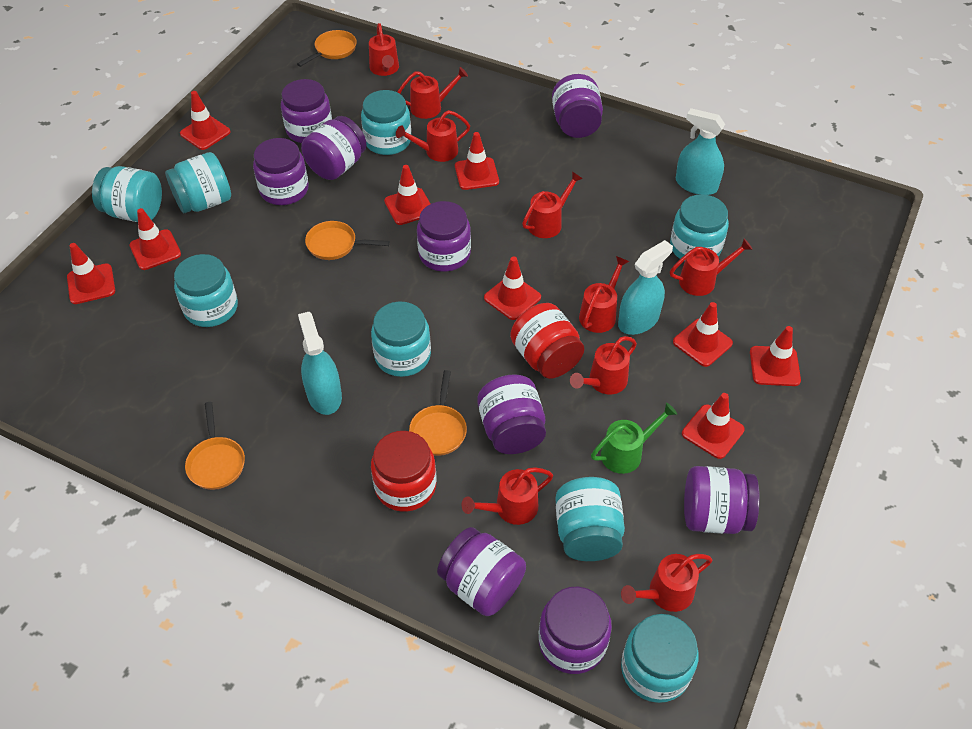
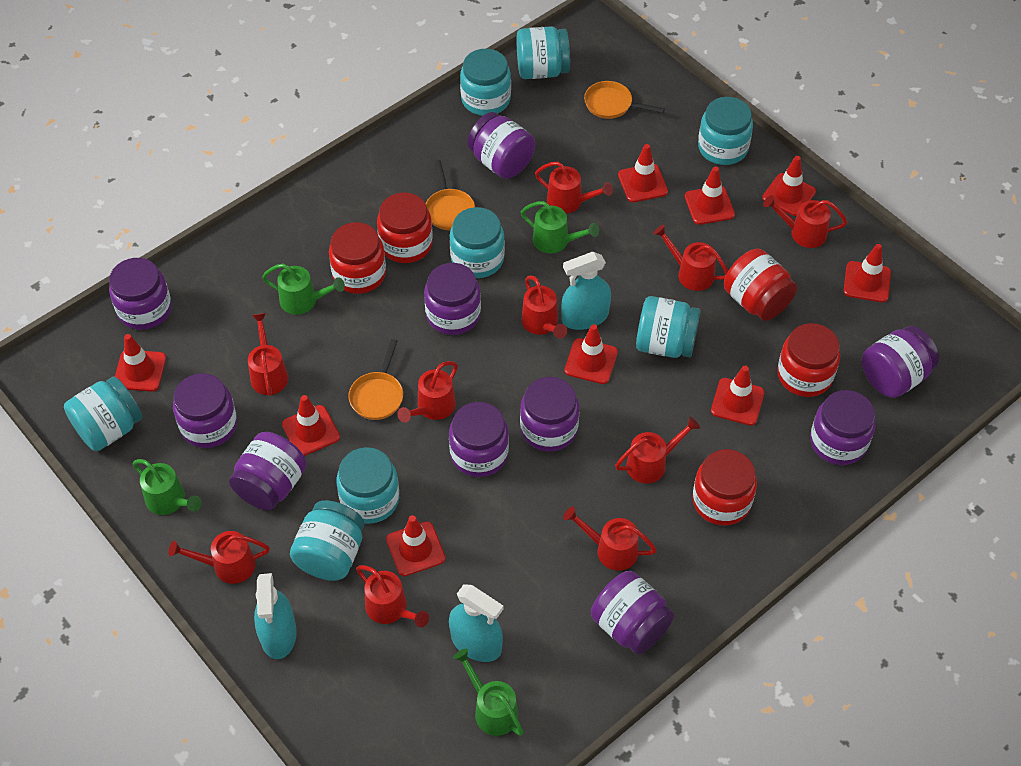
green watering can: 1 -> 4
orange pan: 4 -> 3
purple jar: 9 -> 10
red jar: 2 -> 5
red watering can: 9 -> 10

